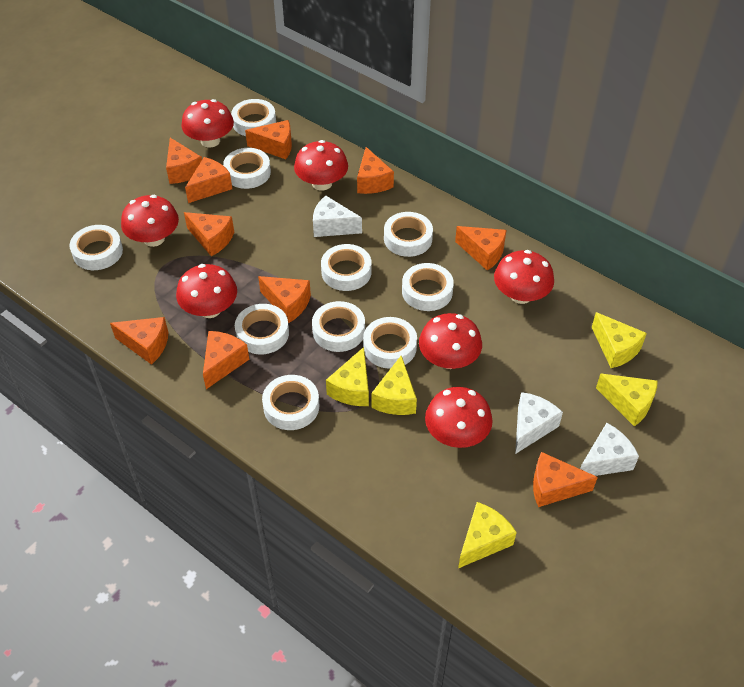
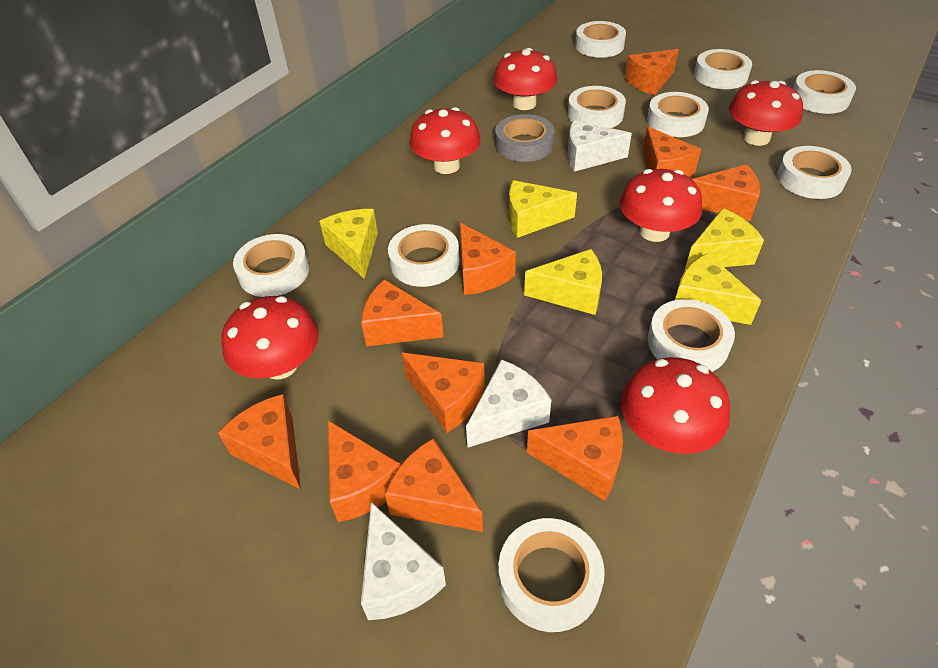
grey tape: 0 -> 1
red mushroom: 7 -> 6

